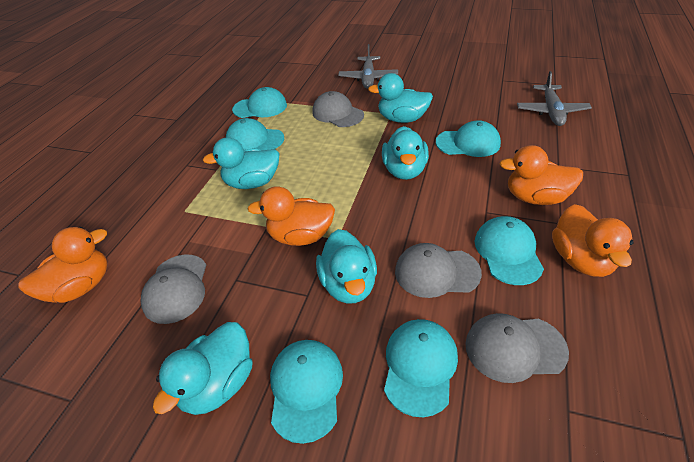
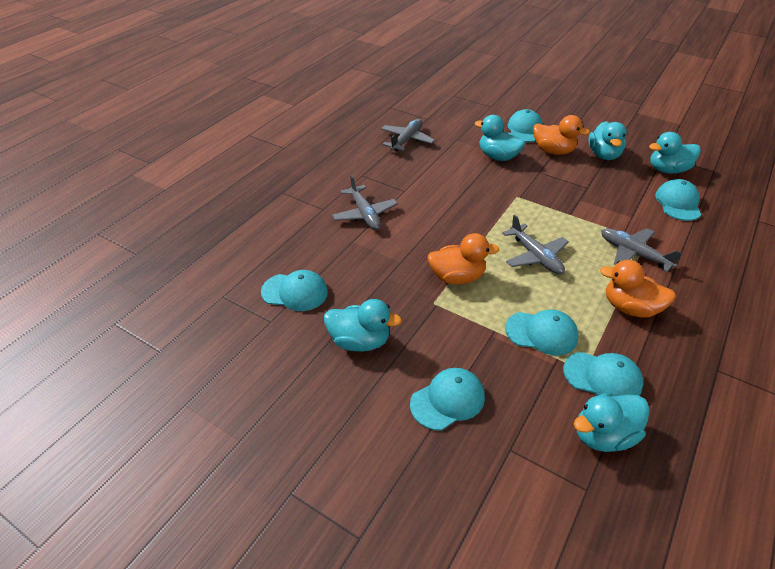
grey cap: 4 -> 0
grey plane: 2 -> 4
orange duck: 4 -> 3

